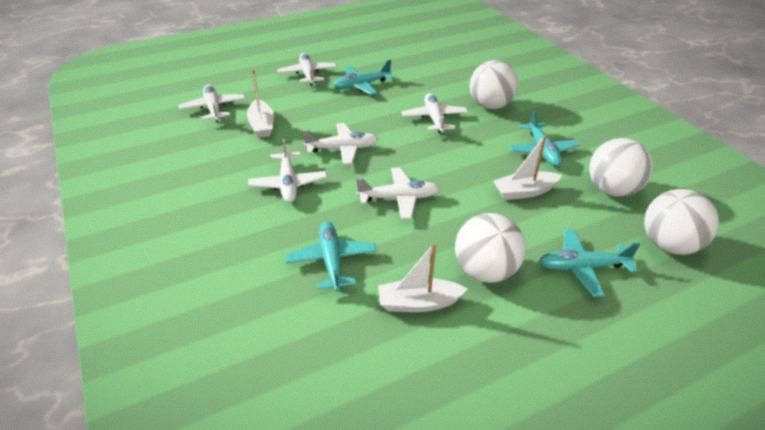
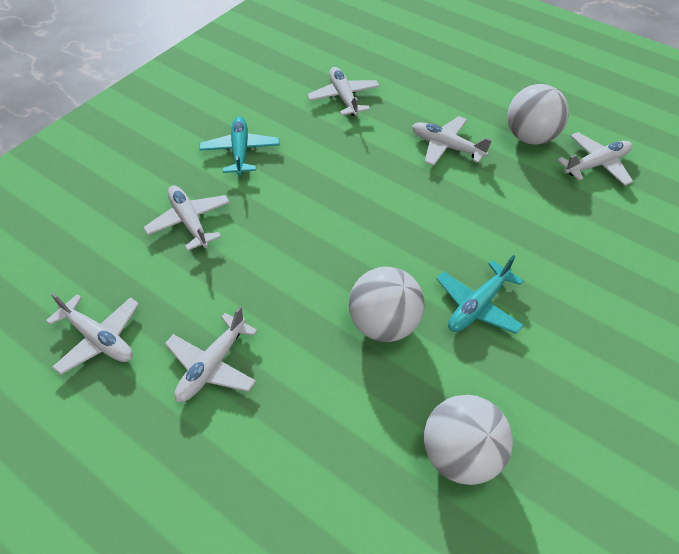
turquoise plane: 4 -> 2
white ball: 4 -> 3
white boat: 3 -> 0

